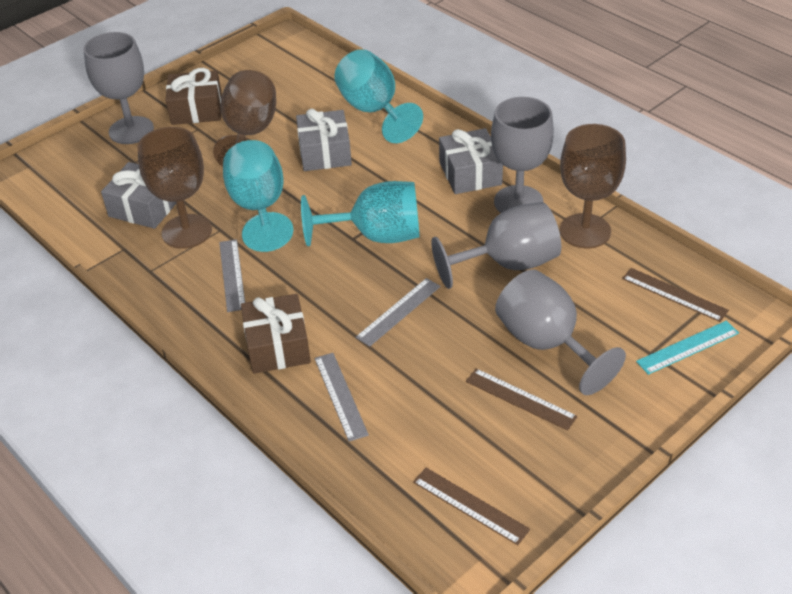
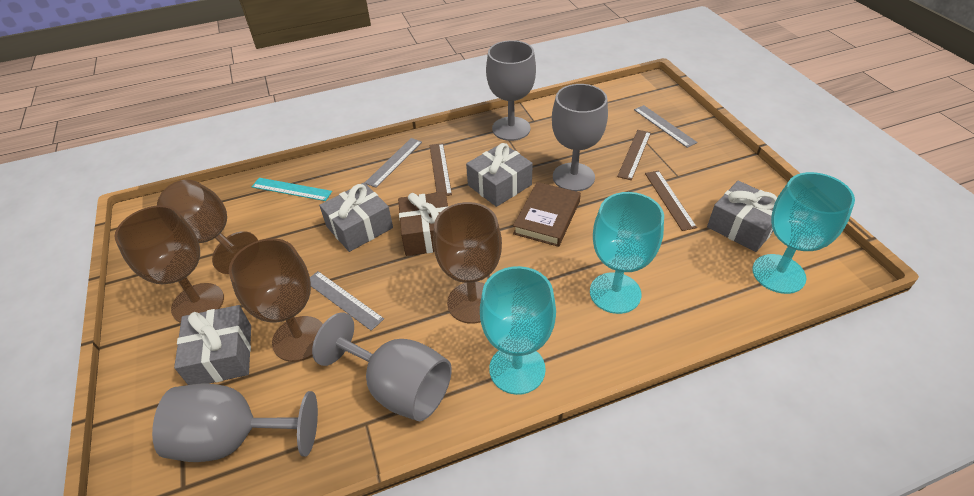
brown book: 0 -> 1
brown gift: 2 -> 1
brown goblet: 3 -> 4
grey gift: 3 -> 4

